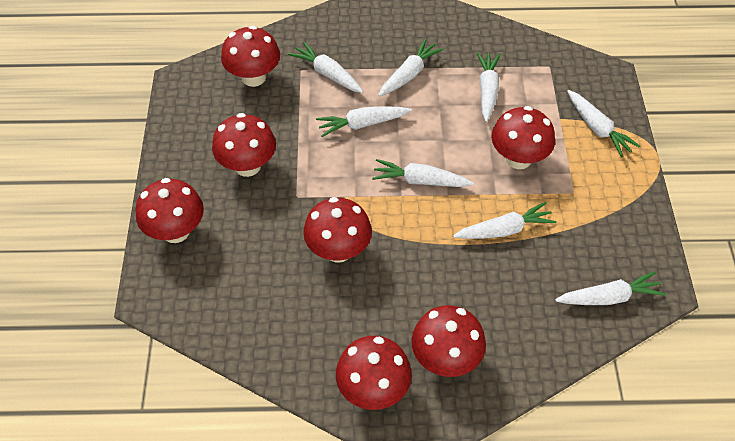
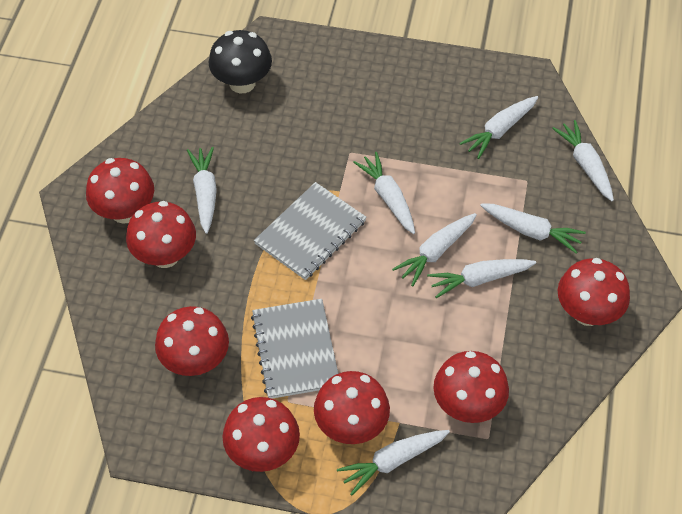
black mushroom: 0 -> 1
grey notebook: 0 -> 2

